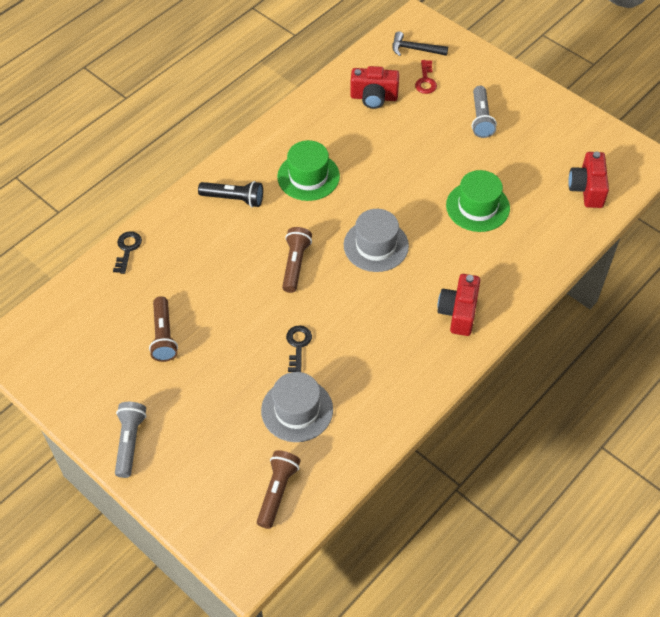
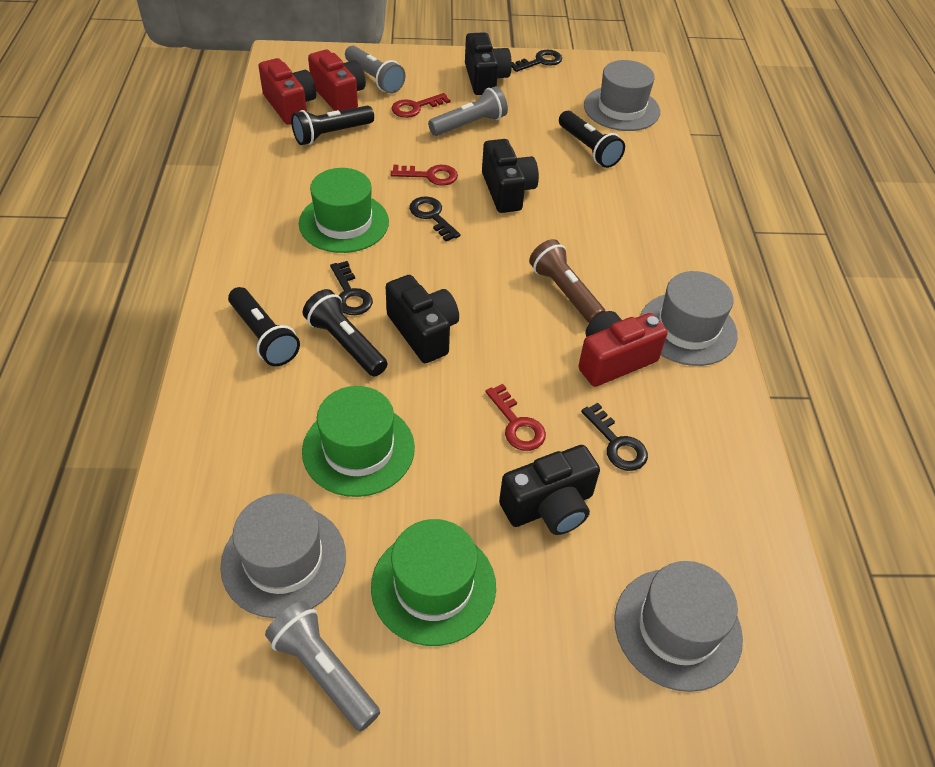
black camera: 0 -> 4
black flashlight: 1 -> 4
black hammer: 1 -> 0
black key: 2 -> 4
brown flashlight: 3 -> 1
green hat: 2 -> 3
grey flashlight: 2 -> 3
grey hat: 2 -> 4
red key: 1 -> 3

